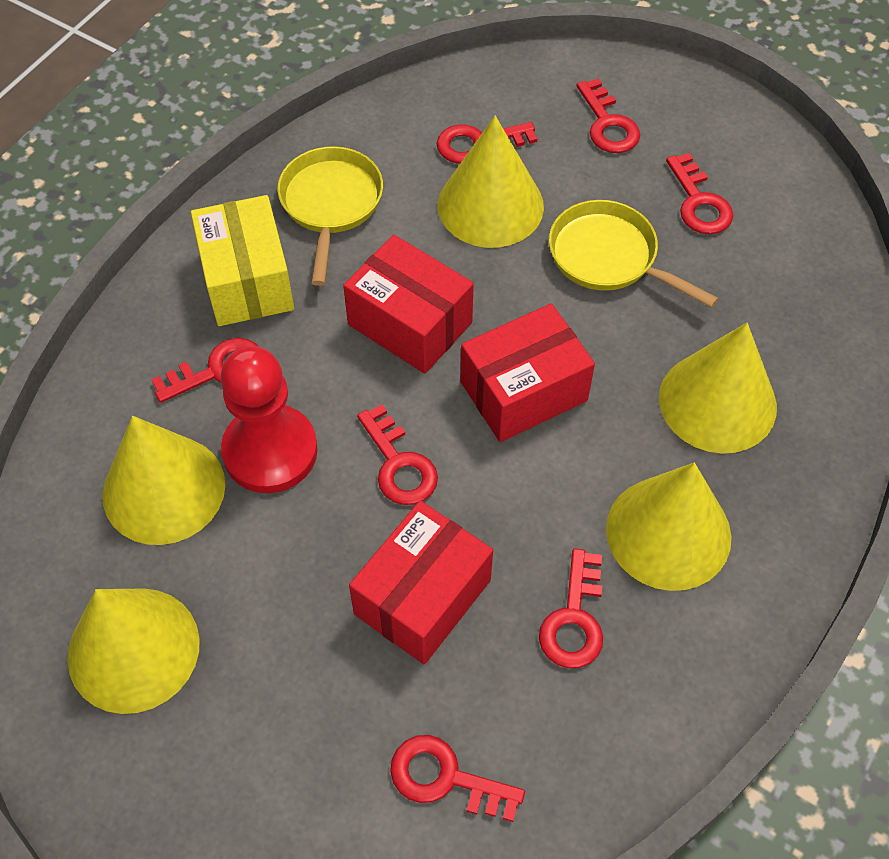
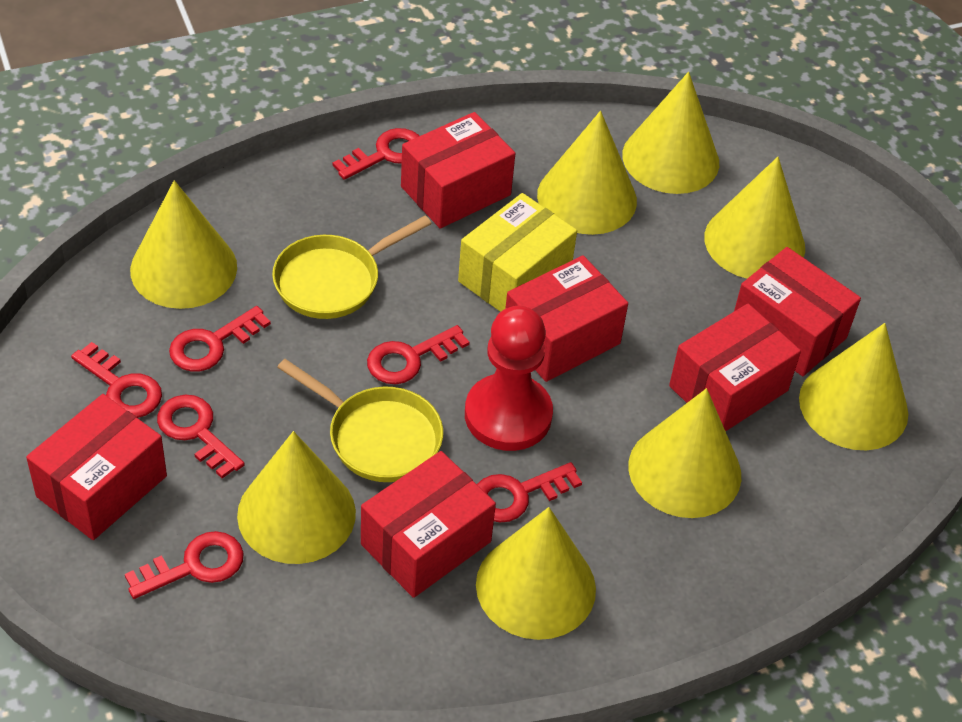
red box: 3 -> 6
yellow cone: 5 -> 8

